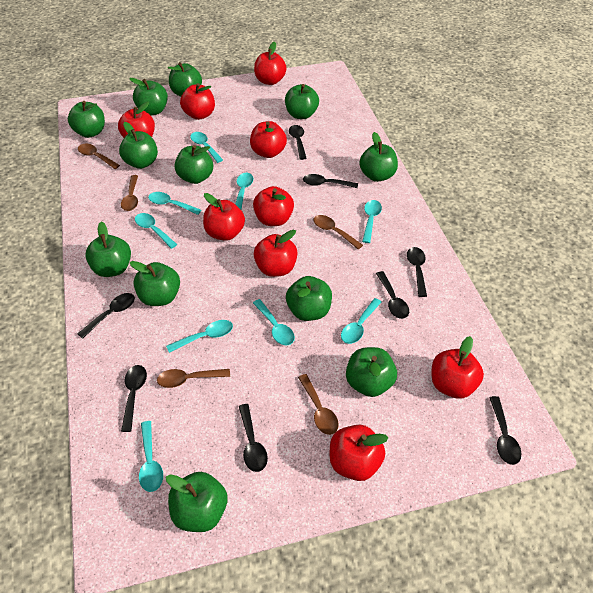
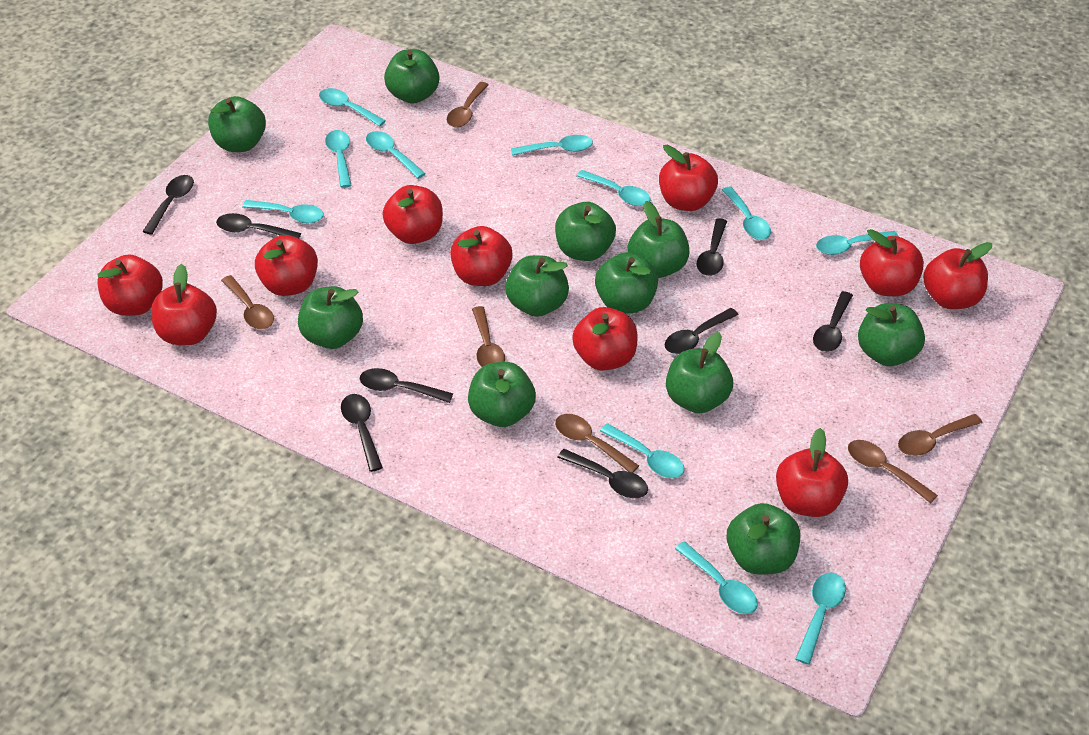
brown spoon: 5 -> 6
green apple: 12 -> 11
red apple: 9 -> 10
turquoise spoon: 9 -> 11

